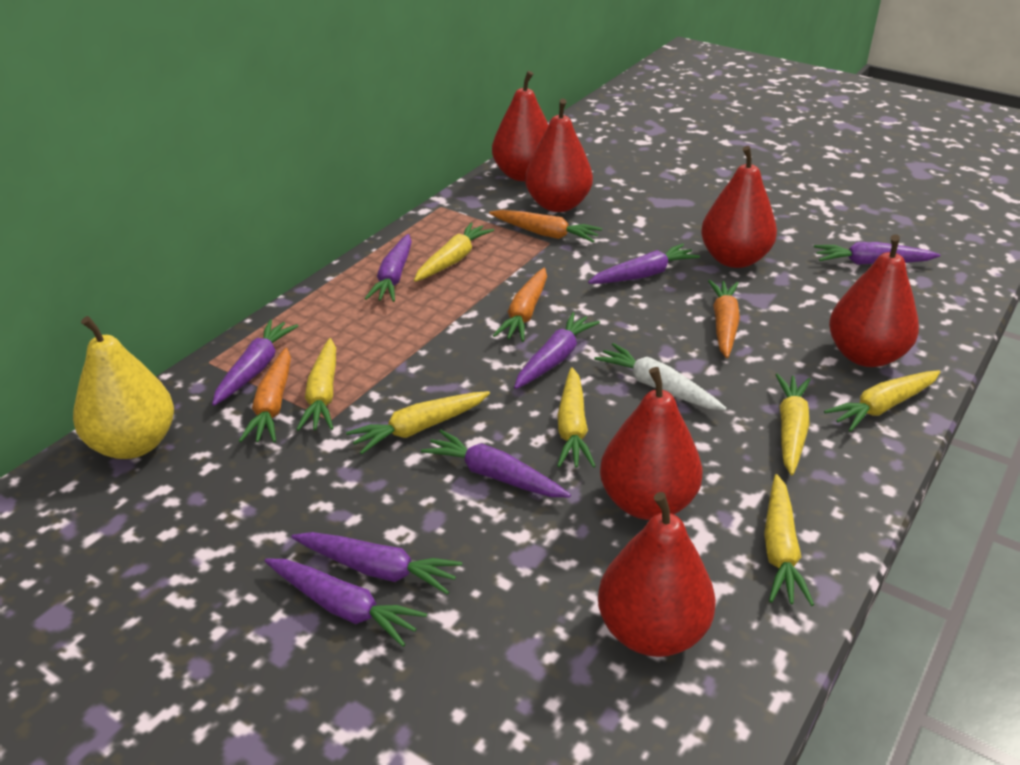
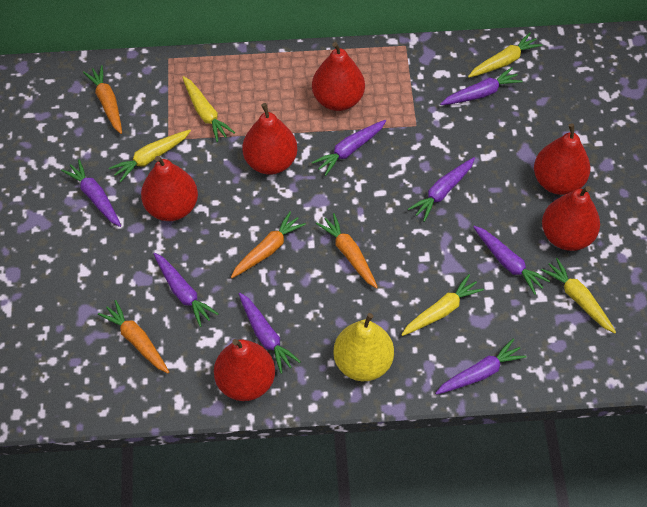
white carrot: 1 -> 0
yellow carrot: 7 -> 5

